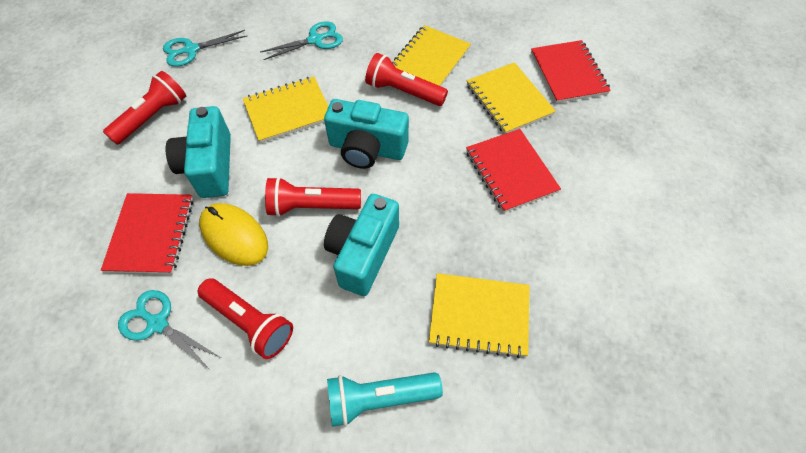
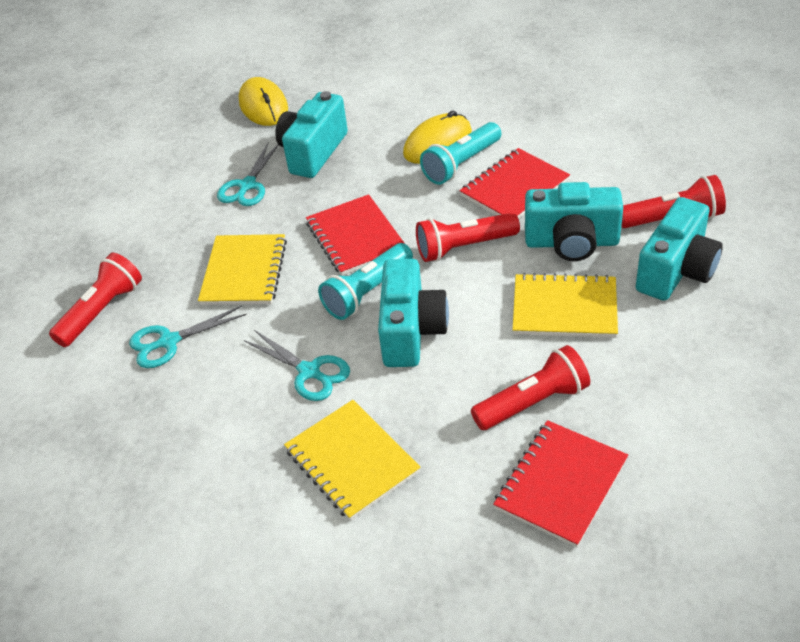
turquoise camera: 3 -> 4
turquoise flashlight: 1 -> 2
yellow mouse: 1 -> 2
yellow notebook: 4 -> 3

